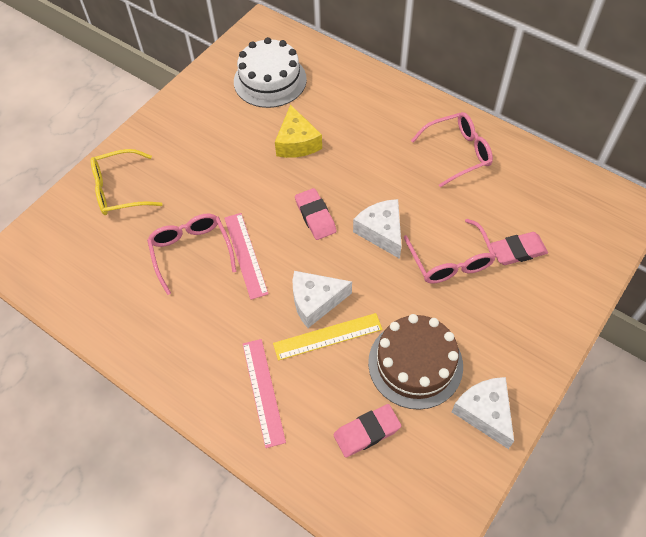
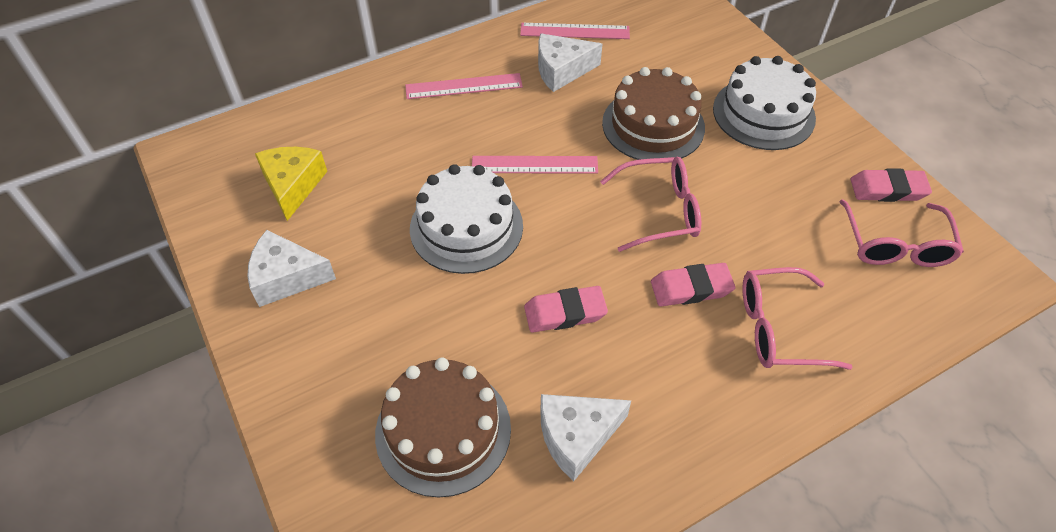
brown cake: 1 -> 2
pink ruler: 2 -> 3
white cake: 1 -> 2
yellow glasses: 1 -> 0
yellow ruler: 1 -> 0

